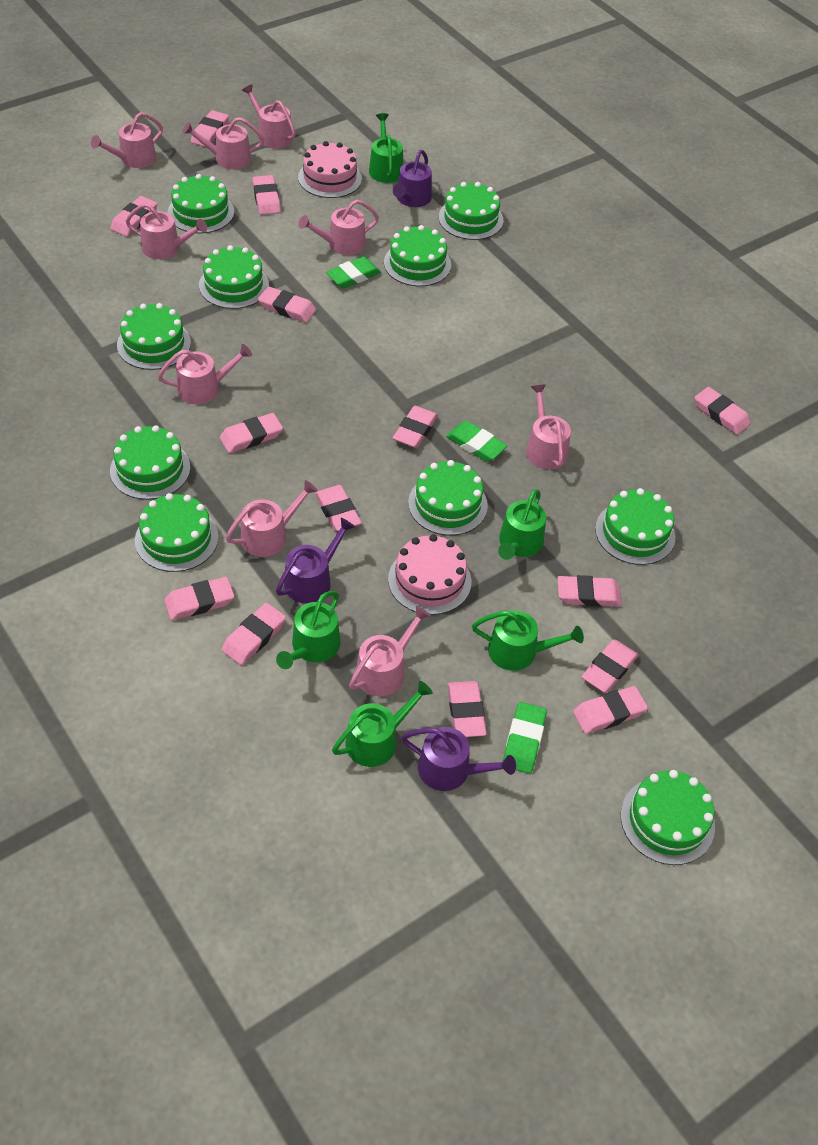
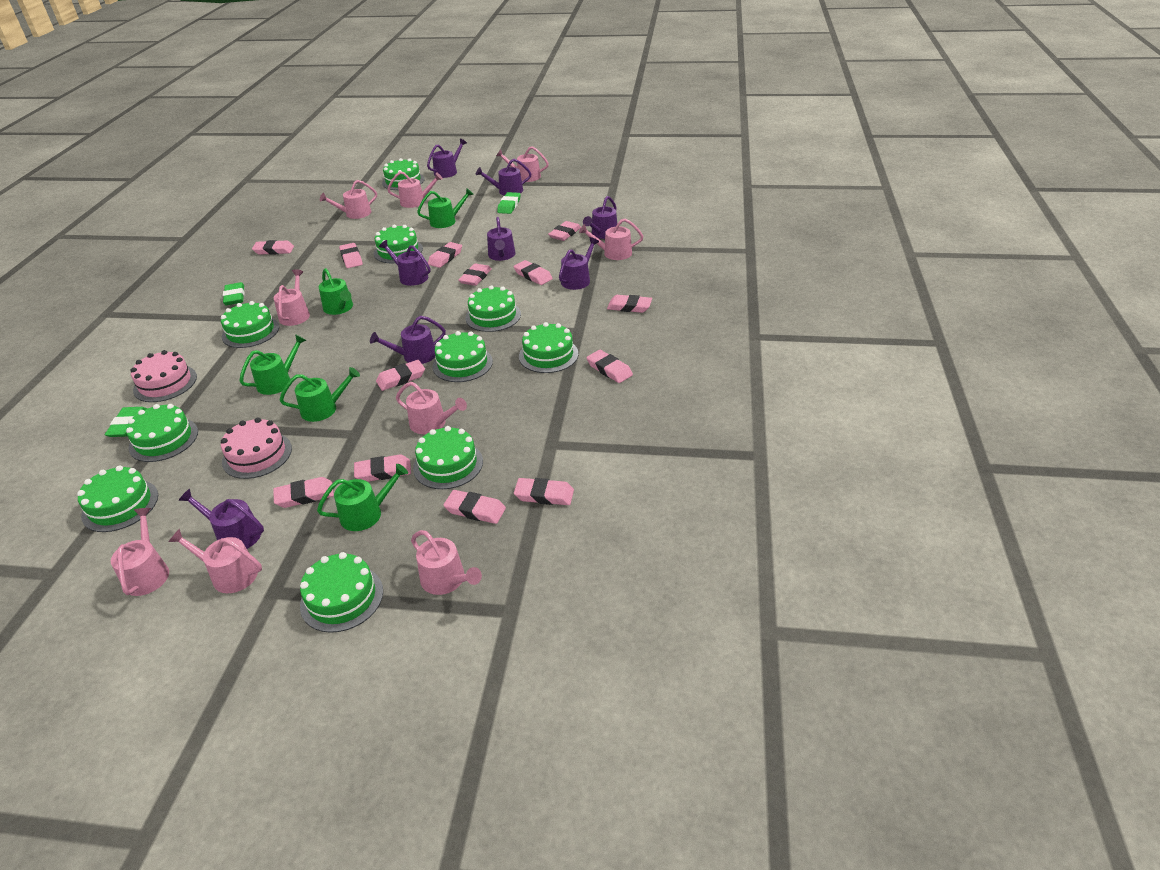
pink eraser: 14 -> 13
purple watering can: 3 -> 8

